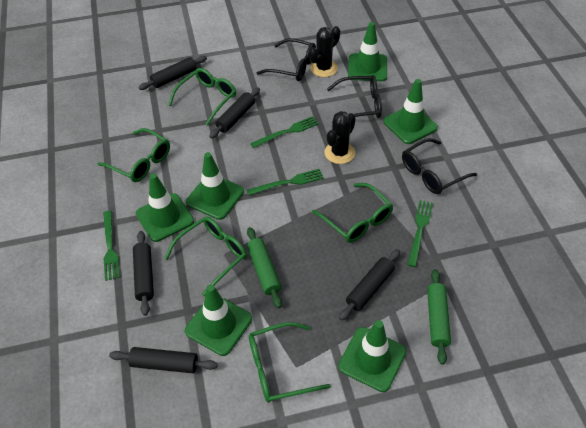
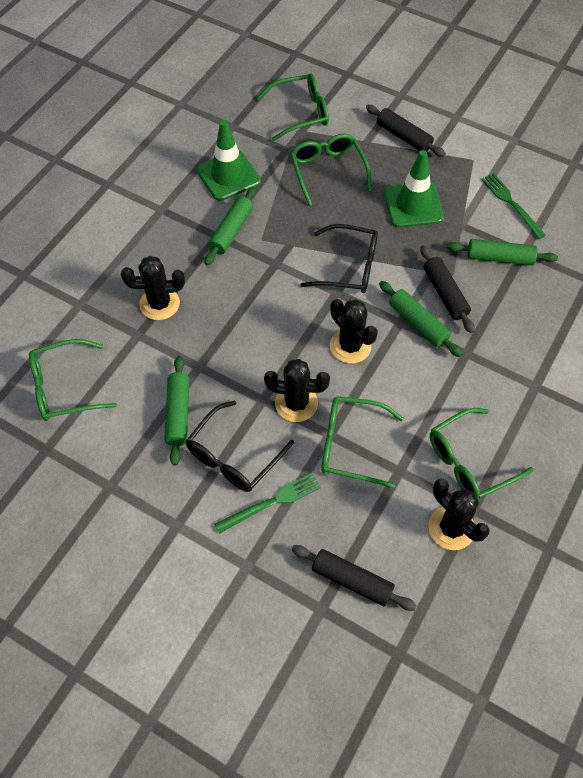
black cactus: 2 -> 4
black glasses: 3 -> 2
black rolling pin: 5 -> 3
green fork: 4 -> 2
green rolling pin: 2 -> 4
green traffic cone: 6 -> 2

